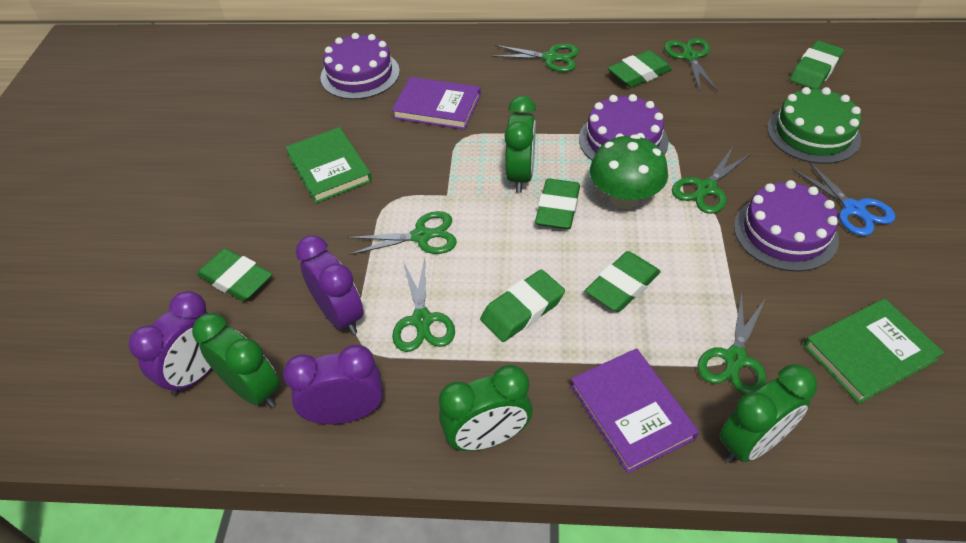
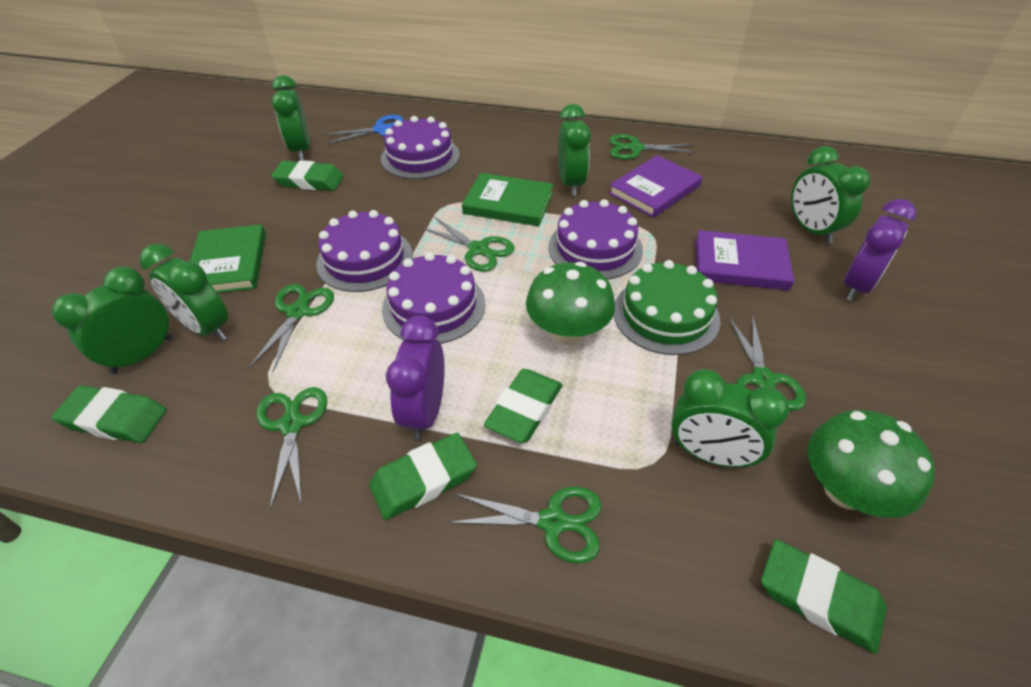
green clock: 4 -> 6
green eraser: 6 -> 5
green mushroom: 1 -> 2
purple cake: 3 -> 4
purple clock: 3 -> 2

